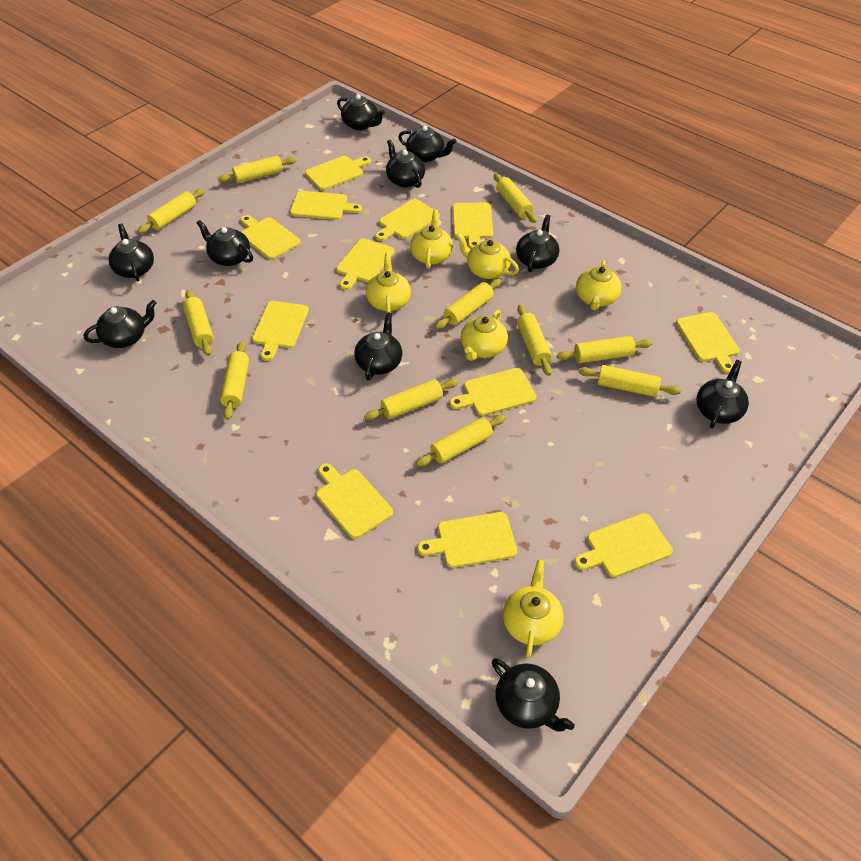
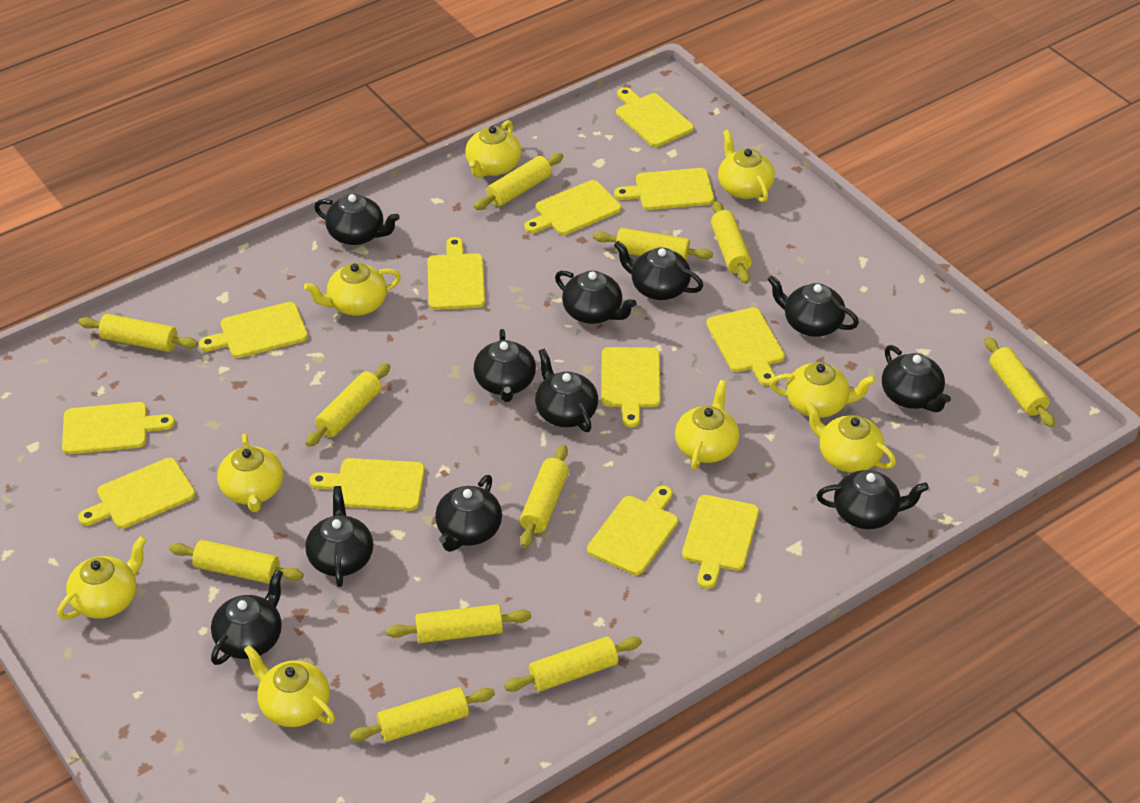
black teapot: 10 -> 11
yellow teapot: 6 -> 9

